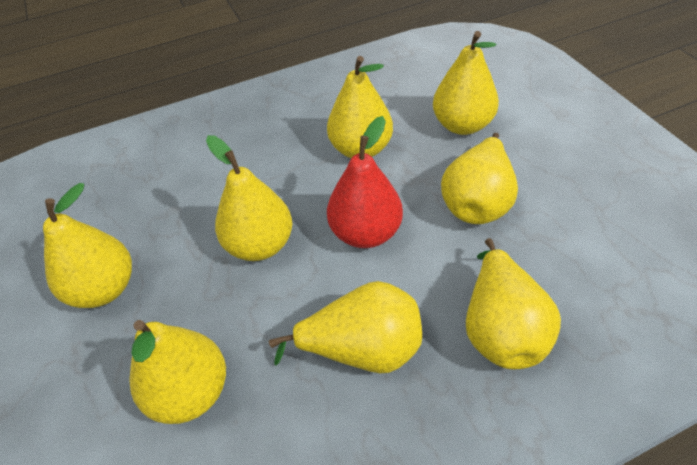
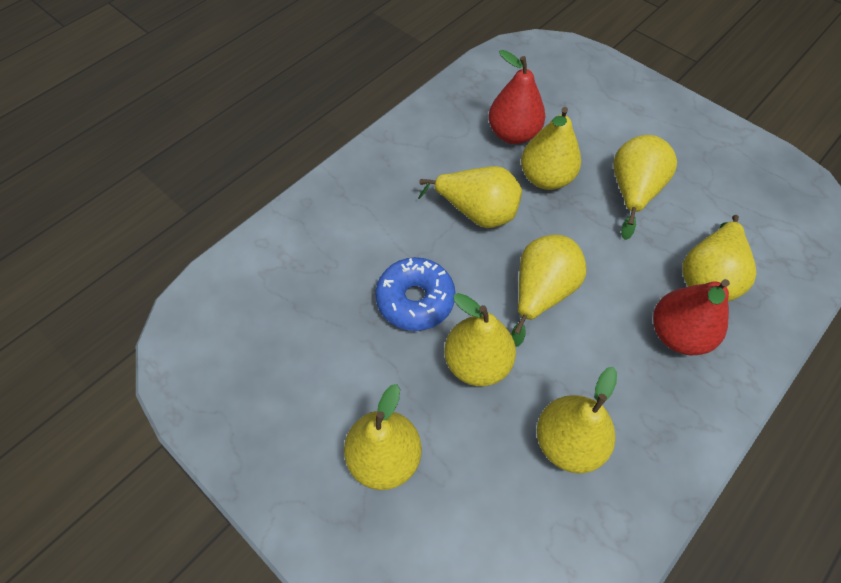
blue donut: 0 -> 1
red pear: 1 -> 2

